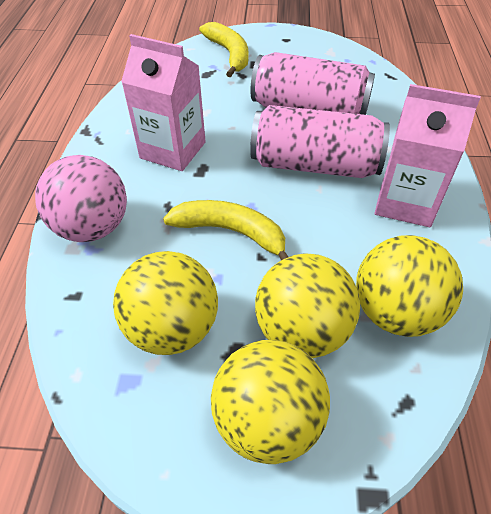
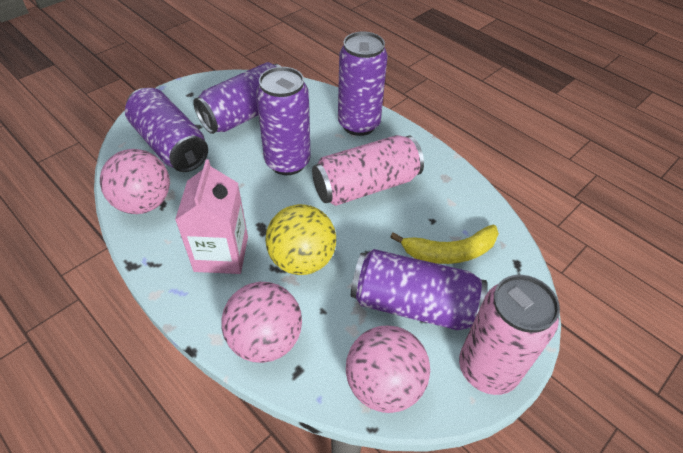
pink ball: 1 -> 3
pink carton: 2 -> 1
purple can: 0 -> 5
yellow ball: 4 -> 1
yellow banana: 2 -> 1

